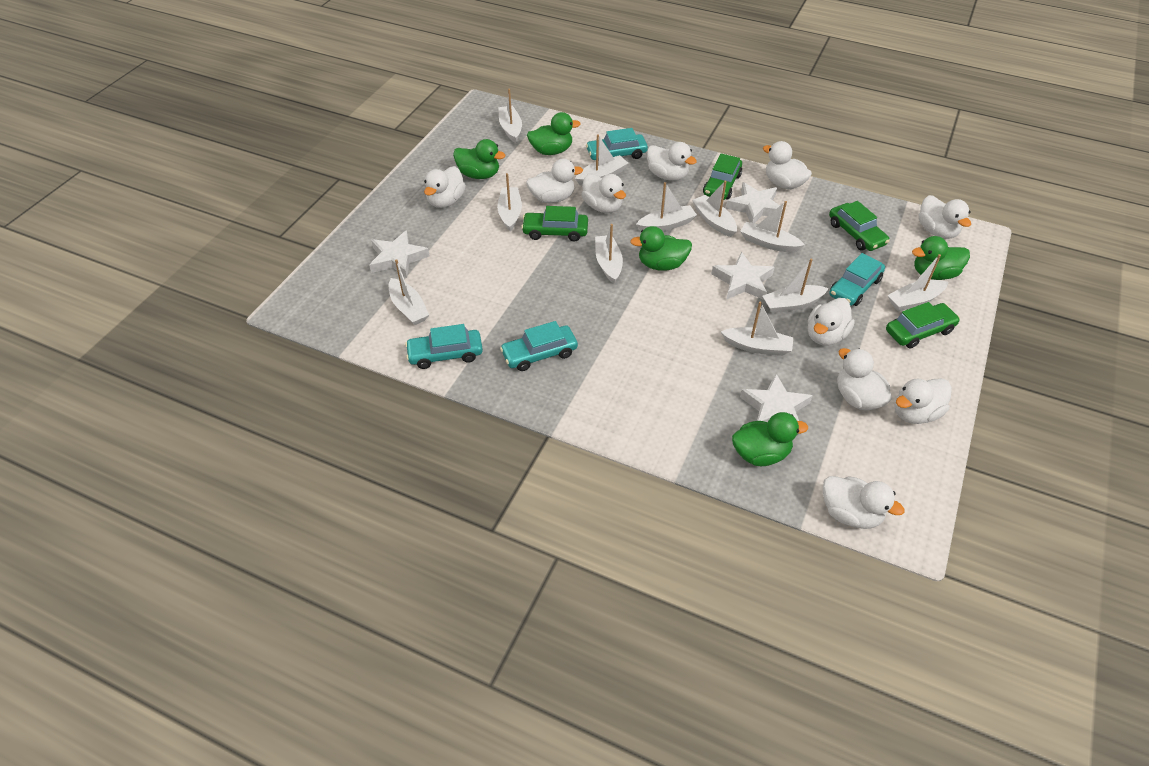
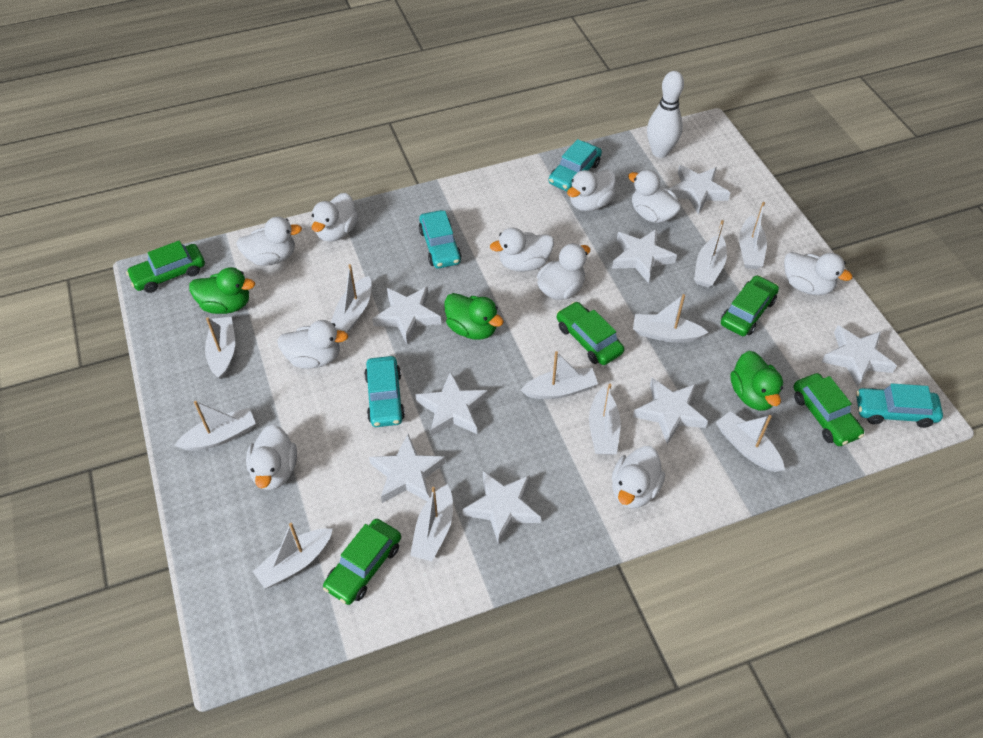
green car: 4 -> 5
green duck: 5 -> 3
white bowling pin: 0 -> 1
white star: 4 -> 8

